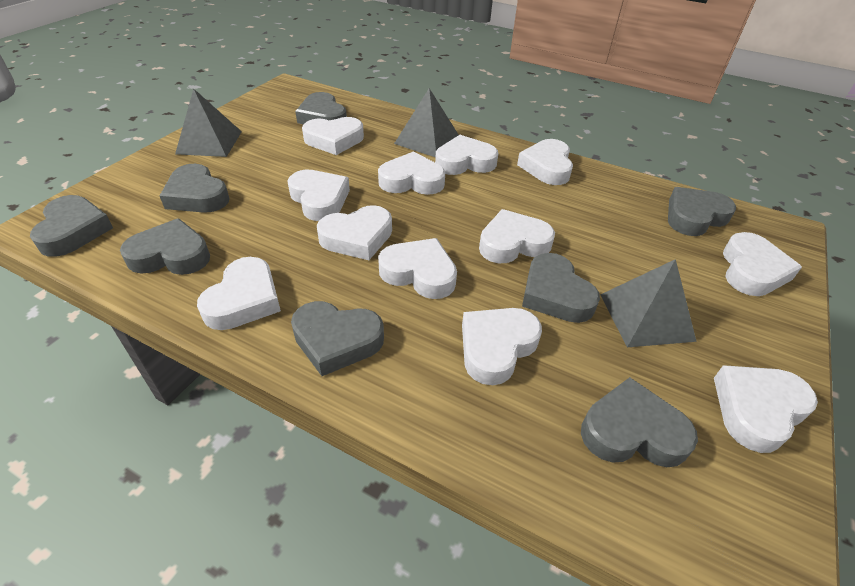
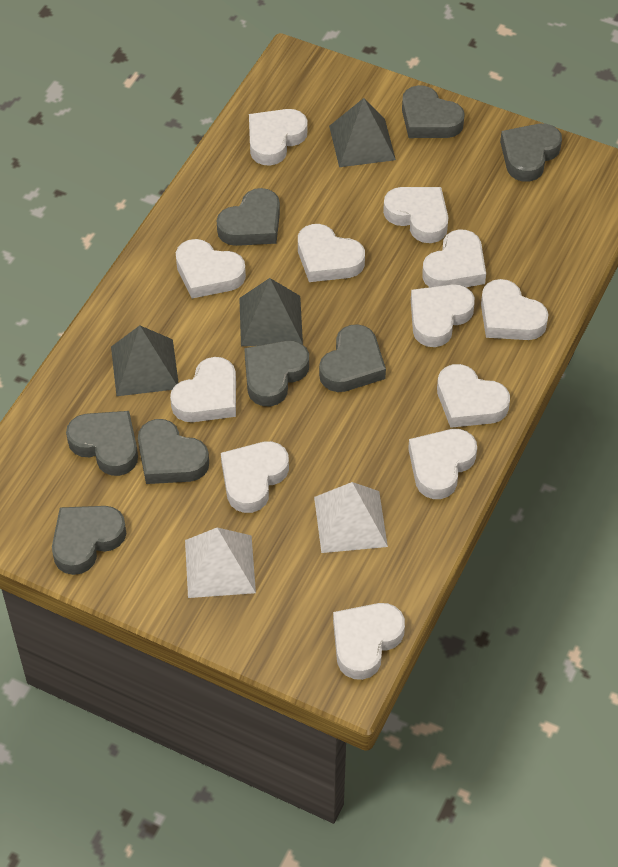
white pyramid: 0 -> 2

